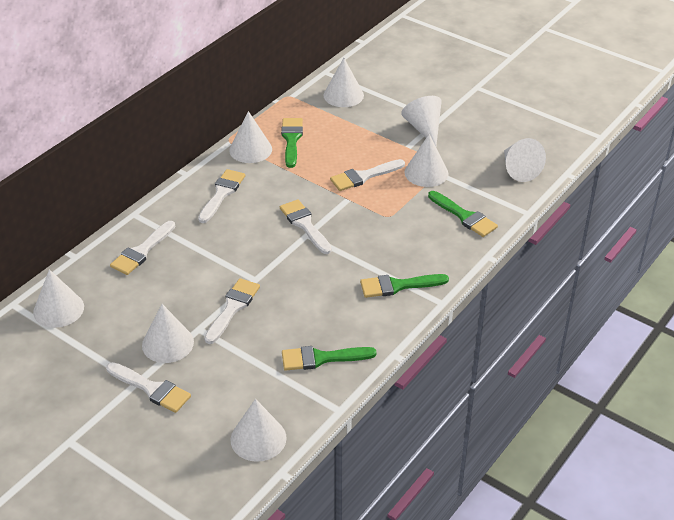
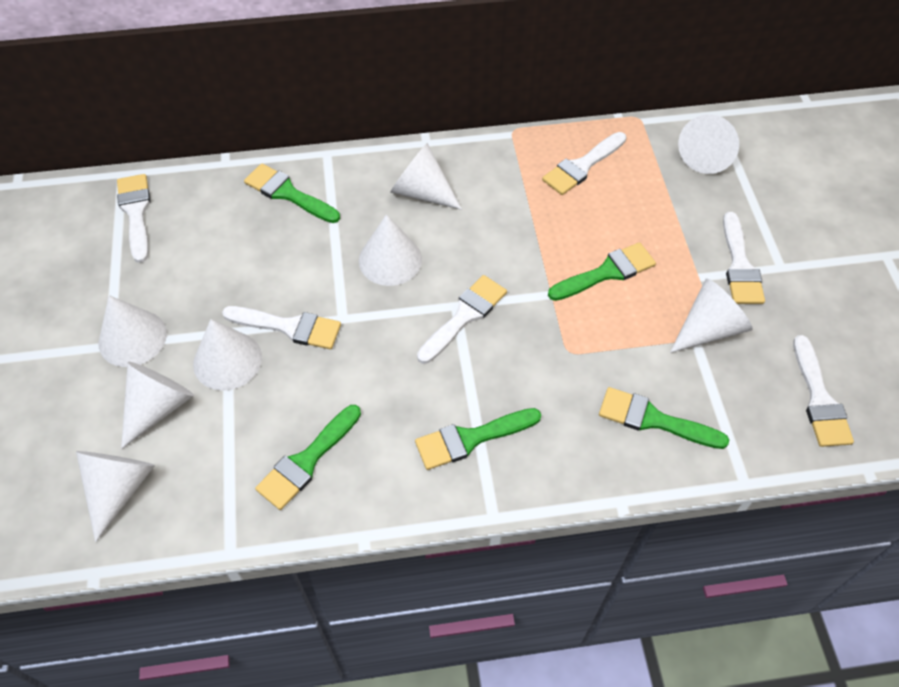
green brush: 4 -> 5

